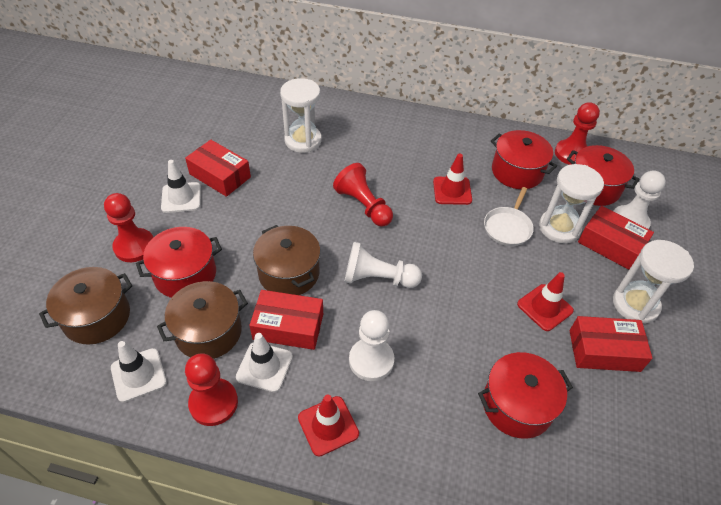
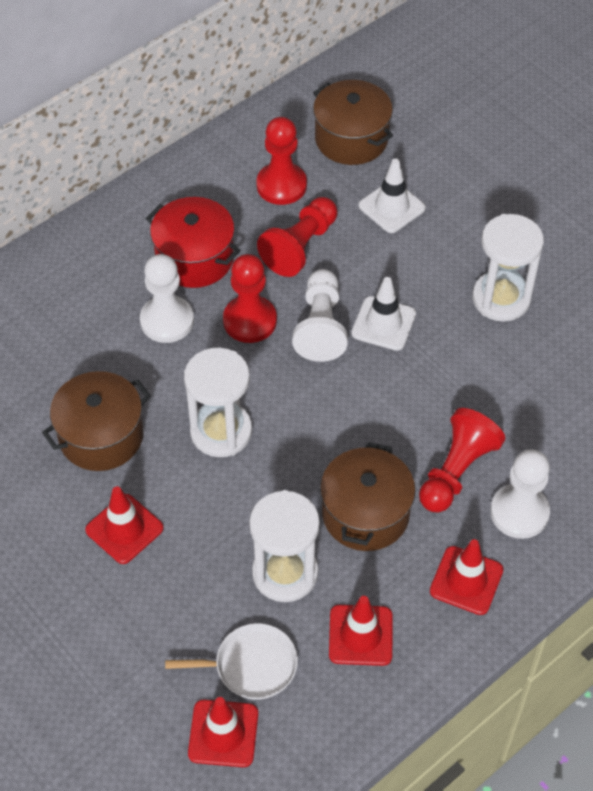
red box: 4 -> 0
red pot: 4 -> 1
red traffic cone: 3 -> 4
white traffic cone: 3 -> 2

